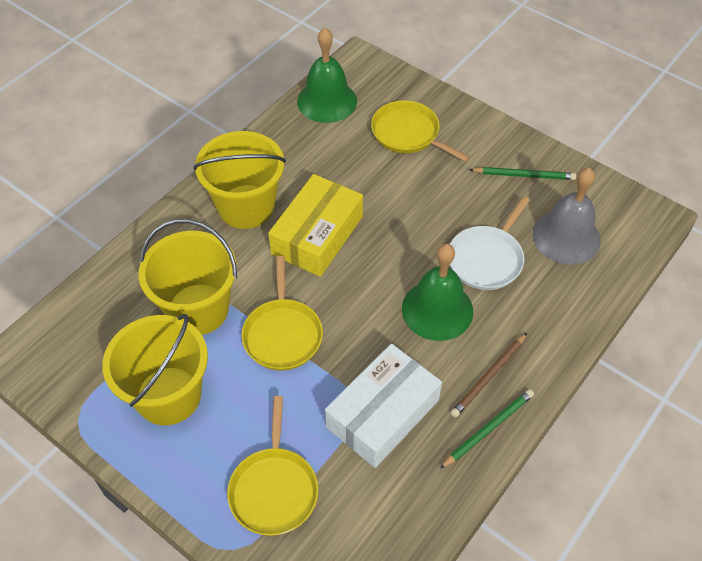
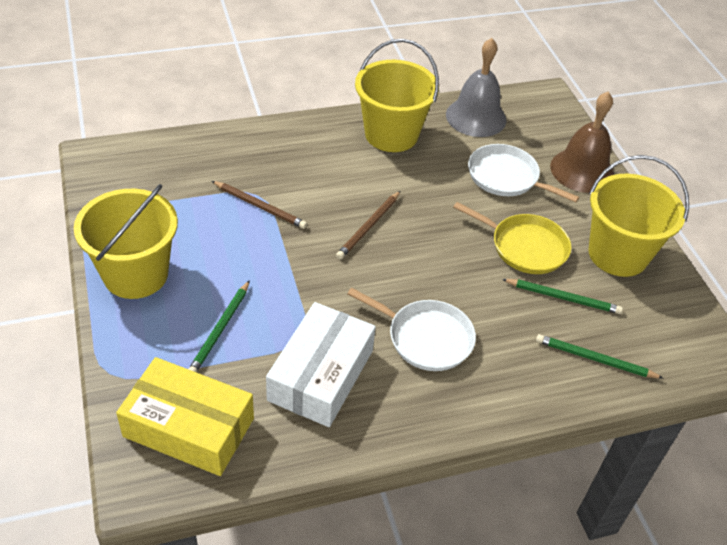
brown bell: 0 -> 1
brown pencil: 1 -> 2
green bell: 2 -> 0
green pencil: 2 -> 3
white pan: 1 -> 2
yellow pan: 3 -> 1

